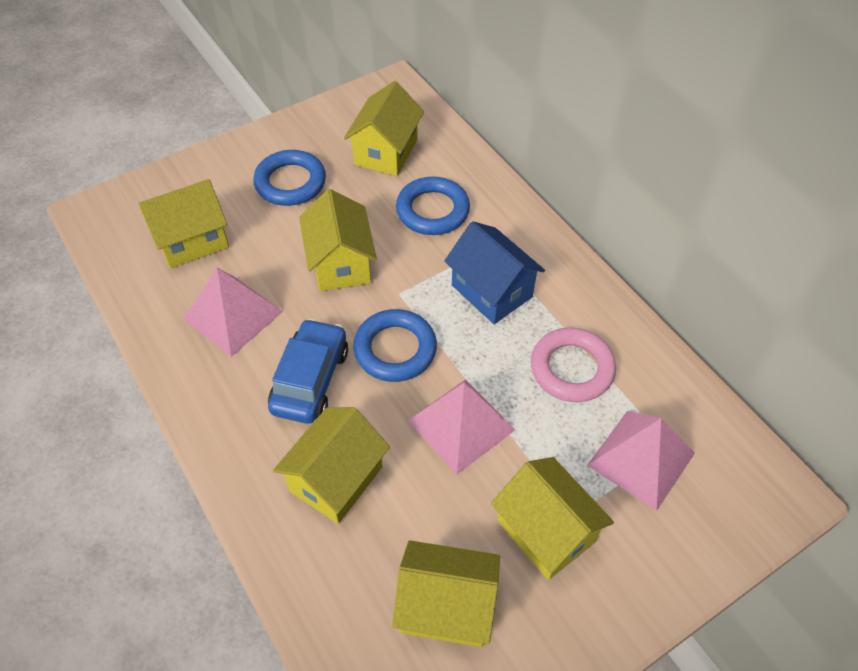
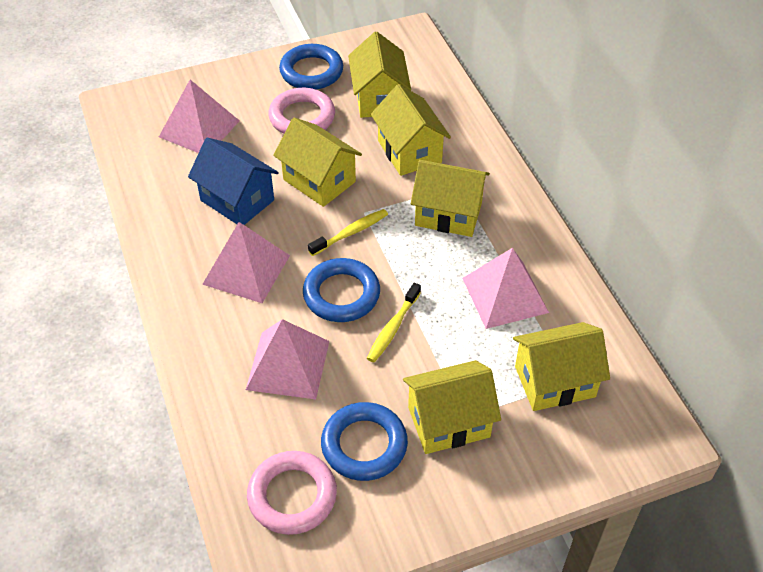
blue car: 1 -> 0
pink pyramid: 3 -> 4
pink ring: 1 -> 2
yellow toothbrush: 0 -> 2

